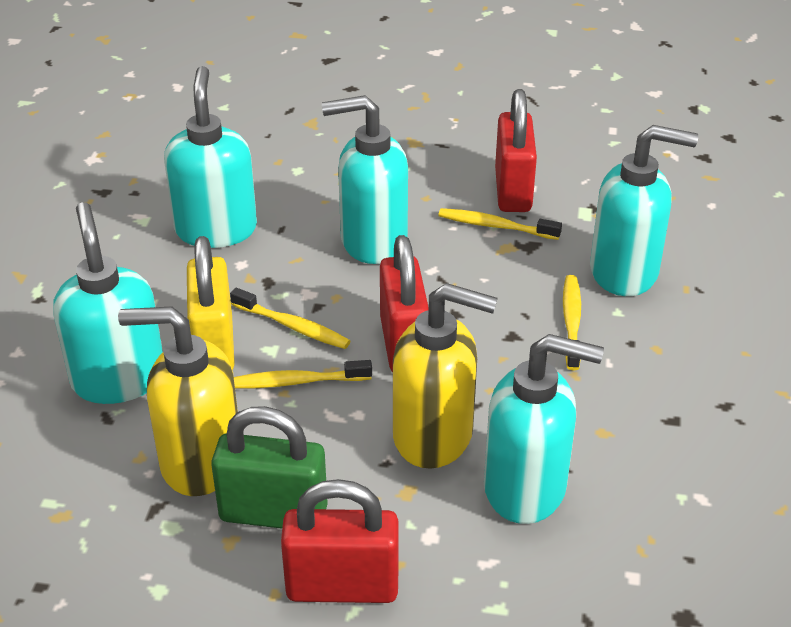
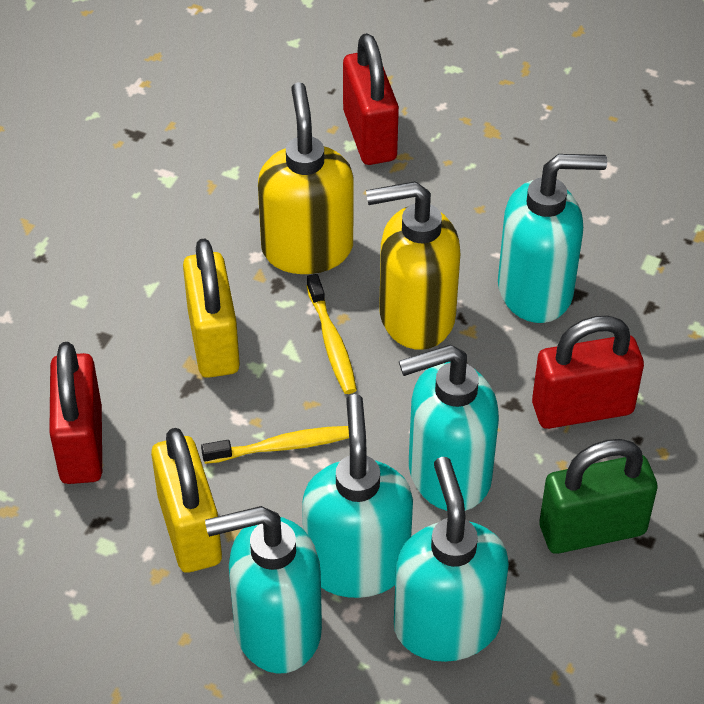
yellow padlock: 1 -> 2
yellow toothbrush: 4 -> 2

